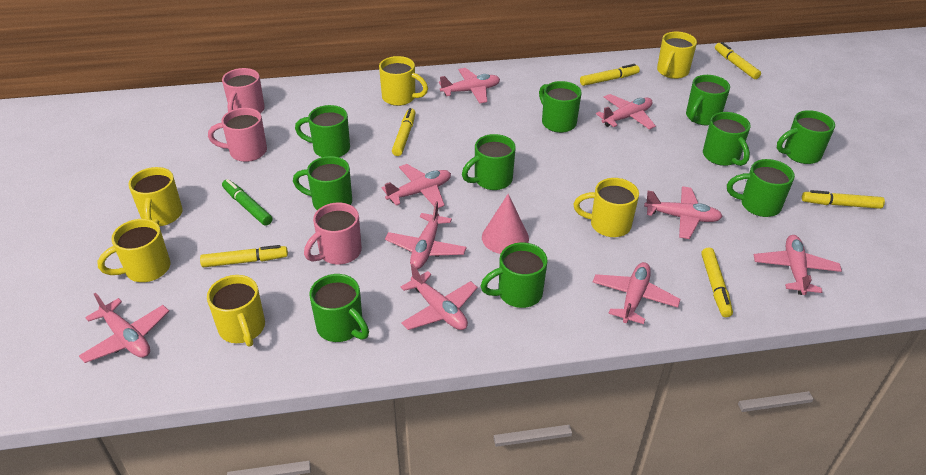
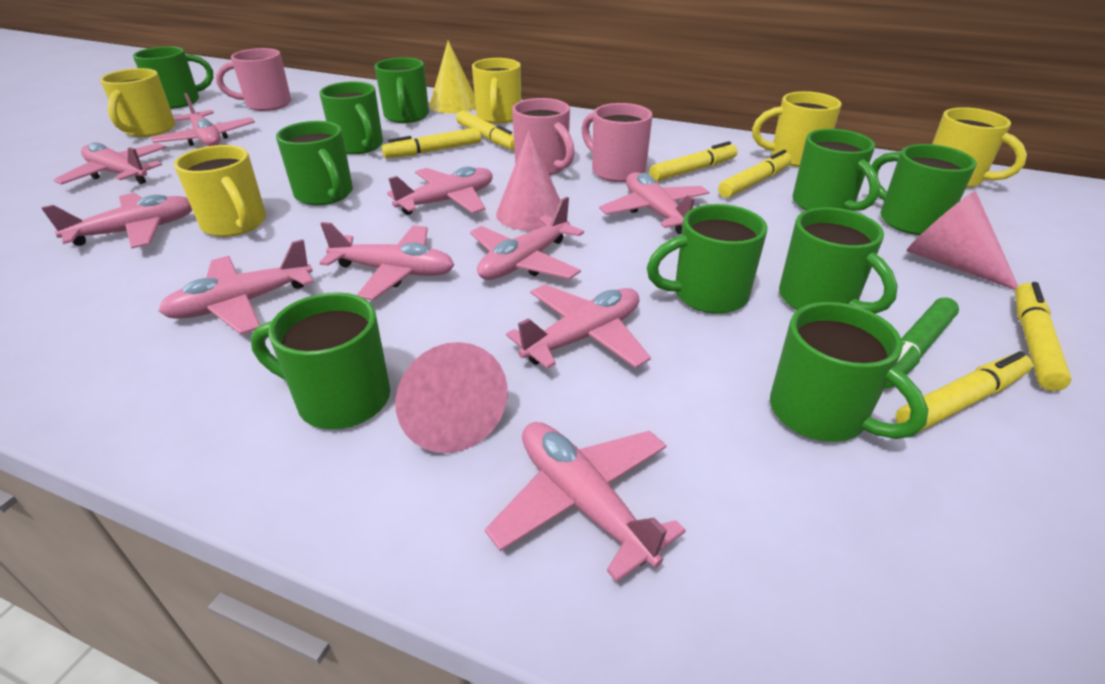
pink cone: 1 -> 3
pink plane: 9 -> 10
yellow cone: 0 -> 1
yellow mug: 6 -> 5

